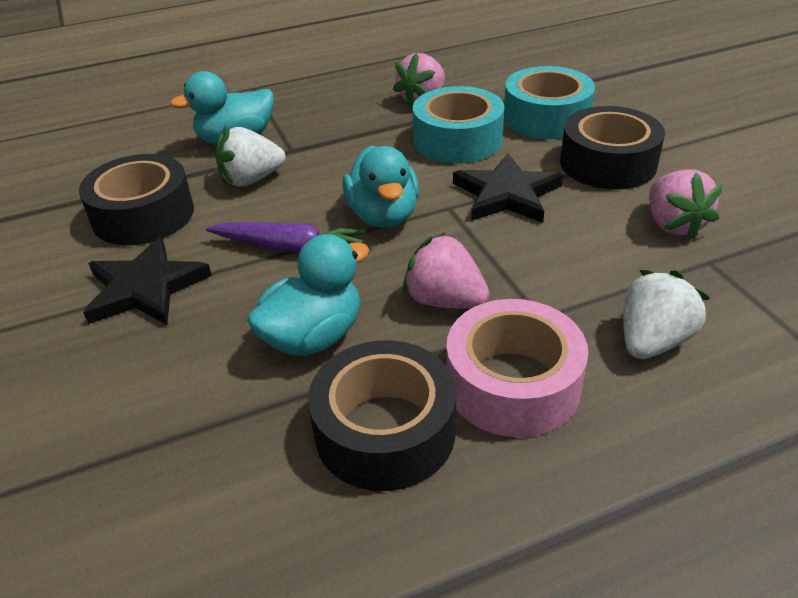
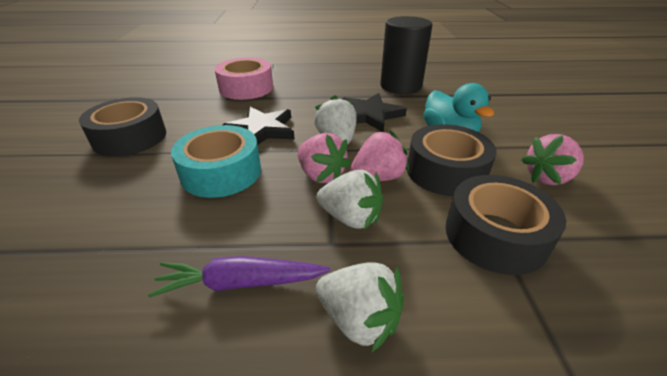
black cylinder: 0 -> 1
turquoise duck: 3 -> 1
turquoise tape: 2 -> 1
white strawberry: 2 -> 3

